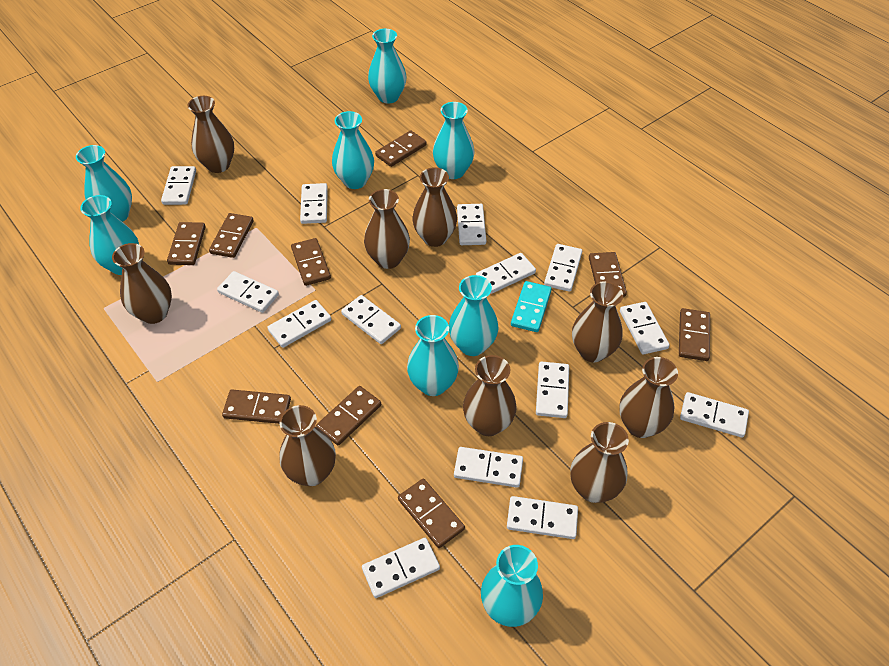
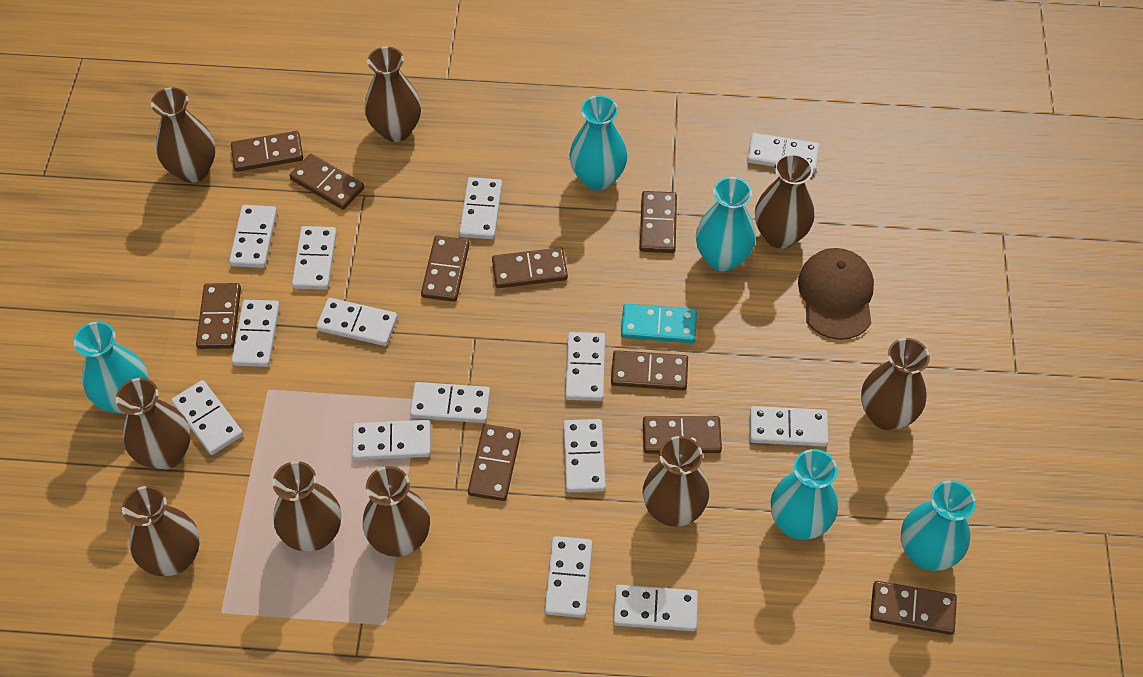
brown cap: 0 -> 1
brown domino: 9 -> 10
turquoise vase: 8 -> 5

